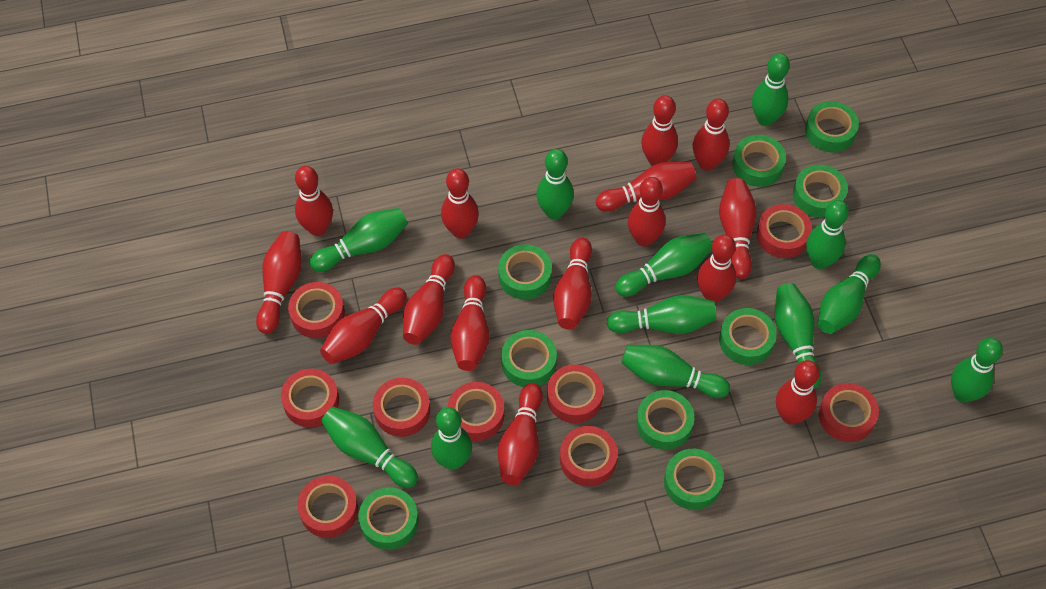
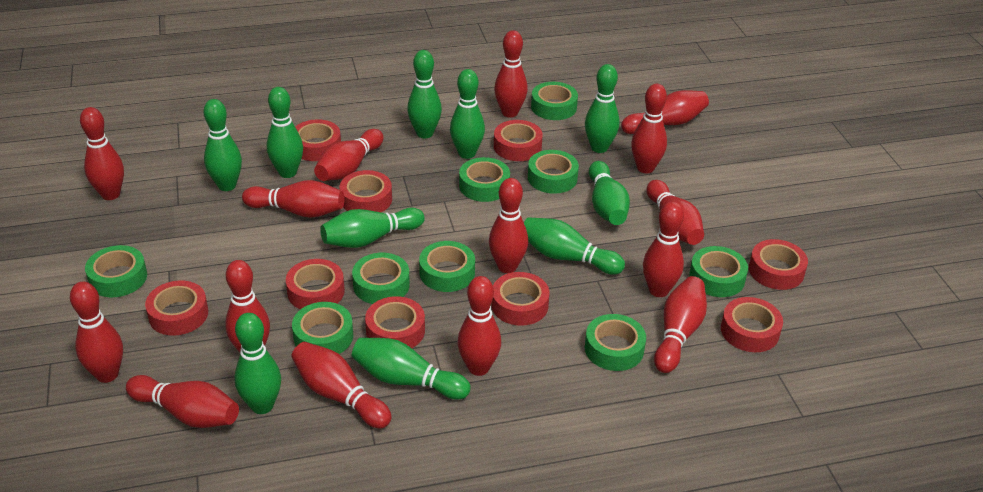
green bowling pin: 12 -> 10

